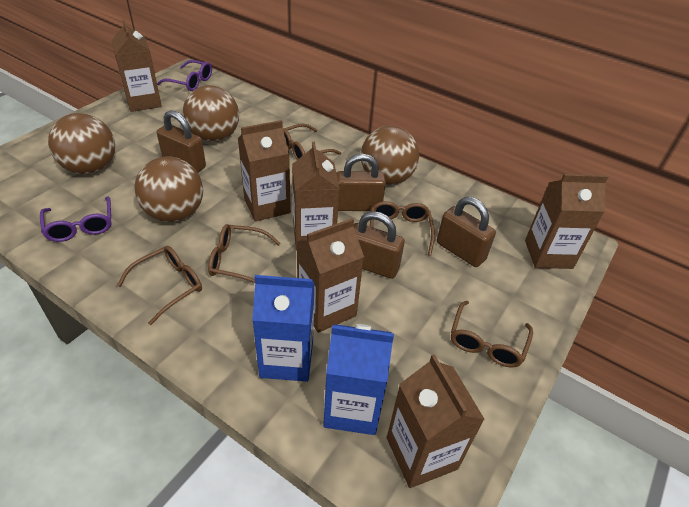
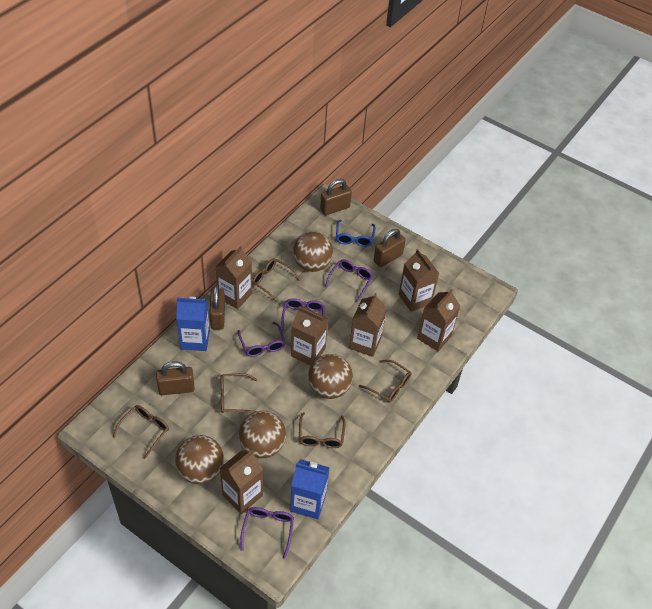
blue glasses: 0 -> 1
purple glasses: 2 -> 4

